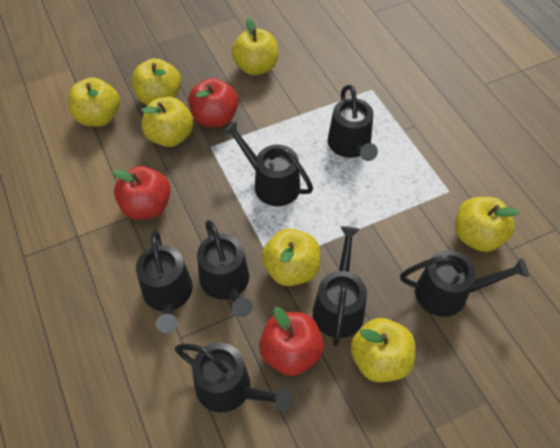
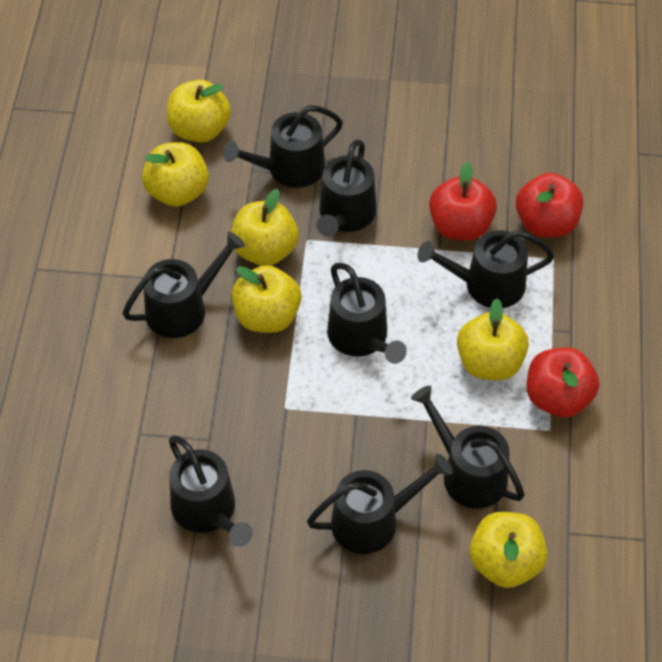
black watering can: 7 -> 8
yellow apple: 7 -> 6

